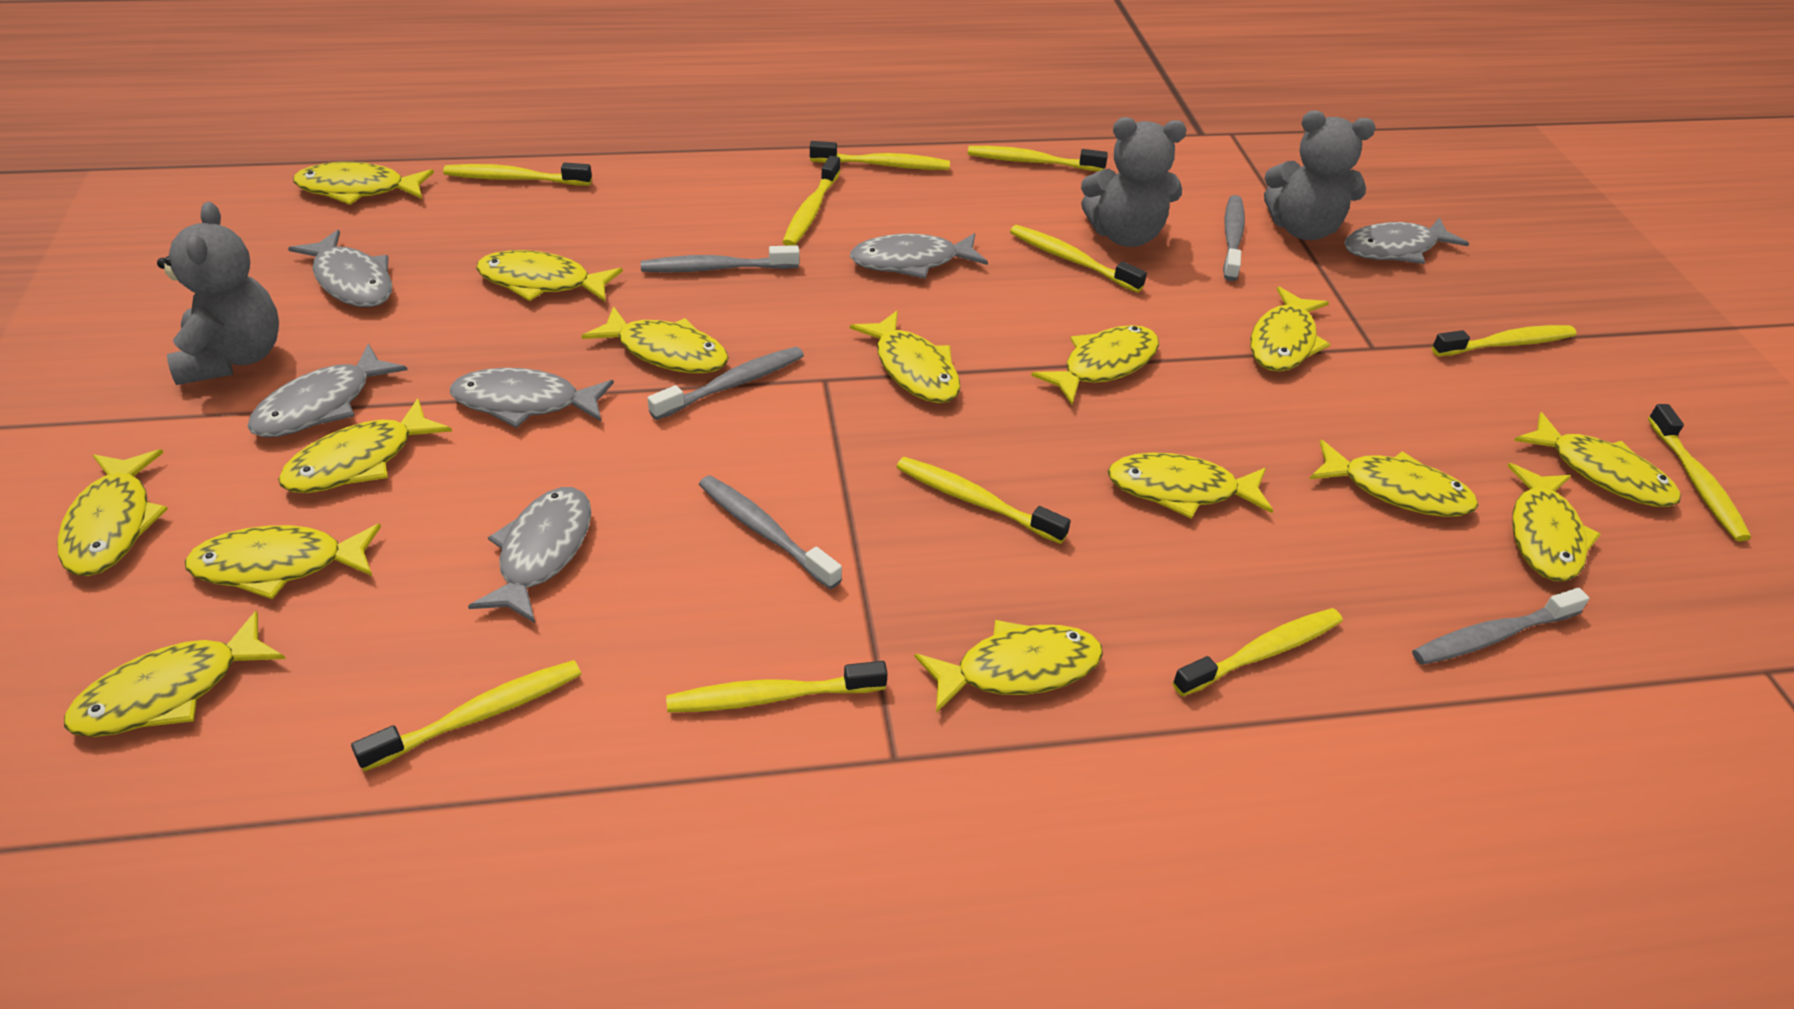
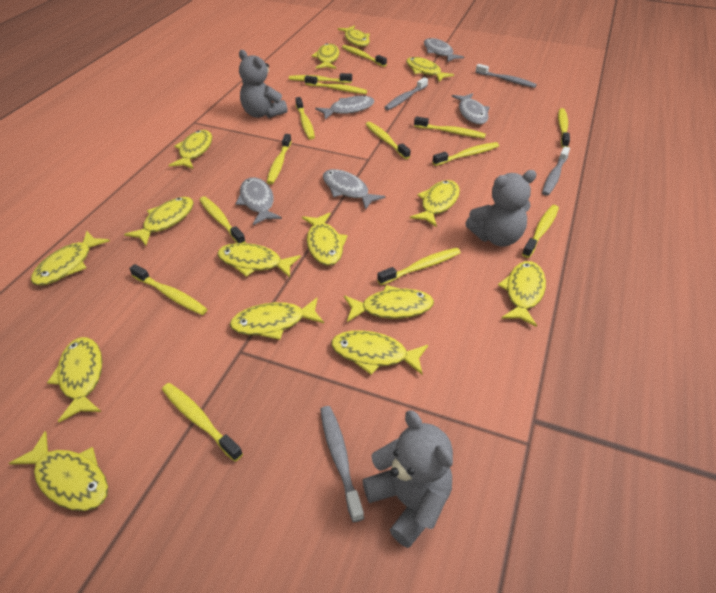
grey fish: 6 -> 5
grey toothbrush: 5 -> 4
yellow toothbrush: 11 -> 14

